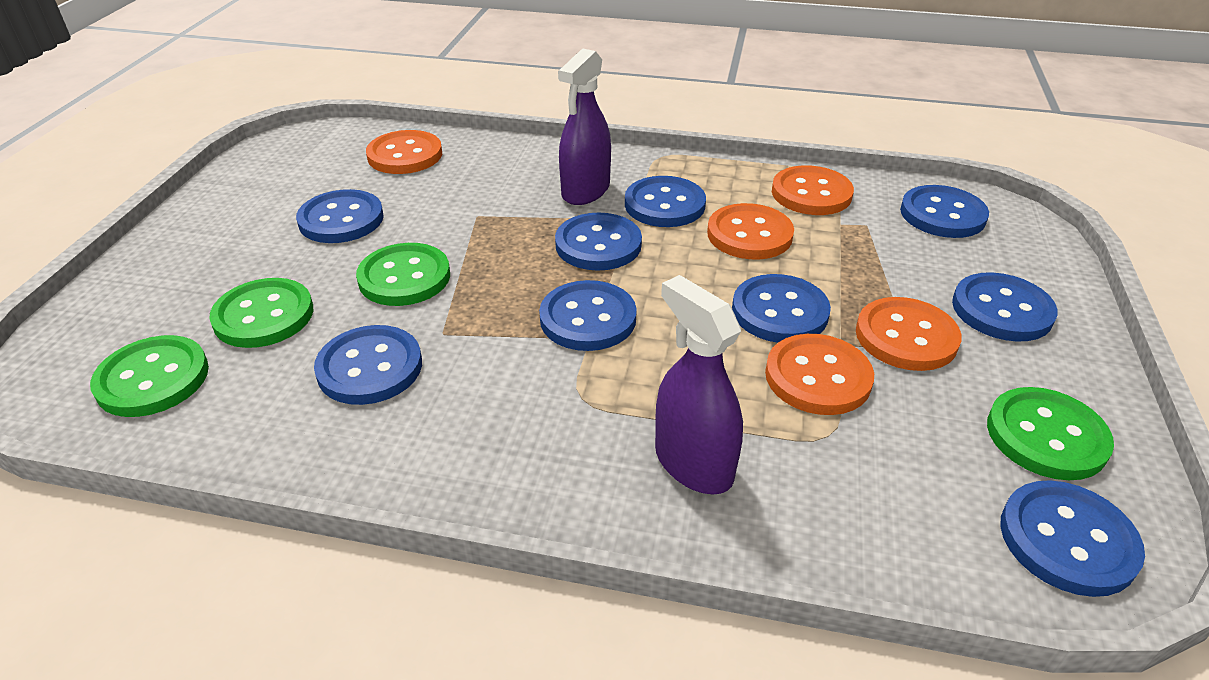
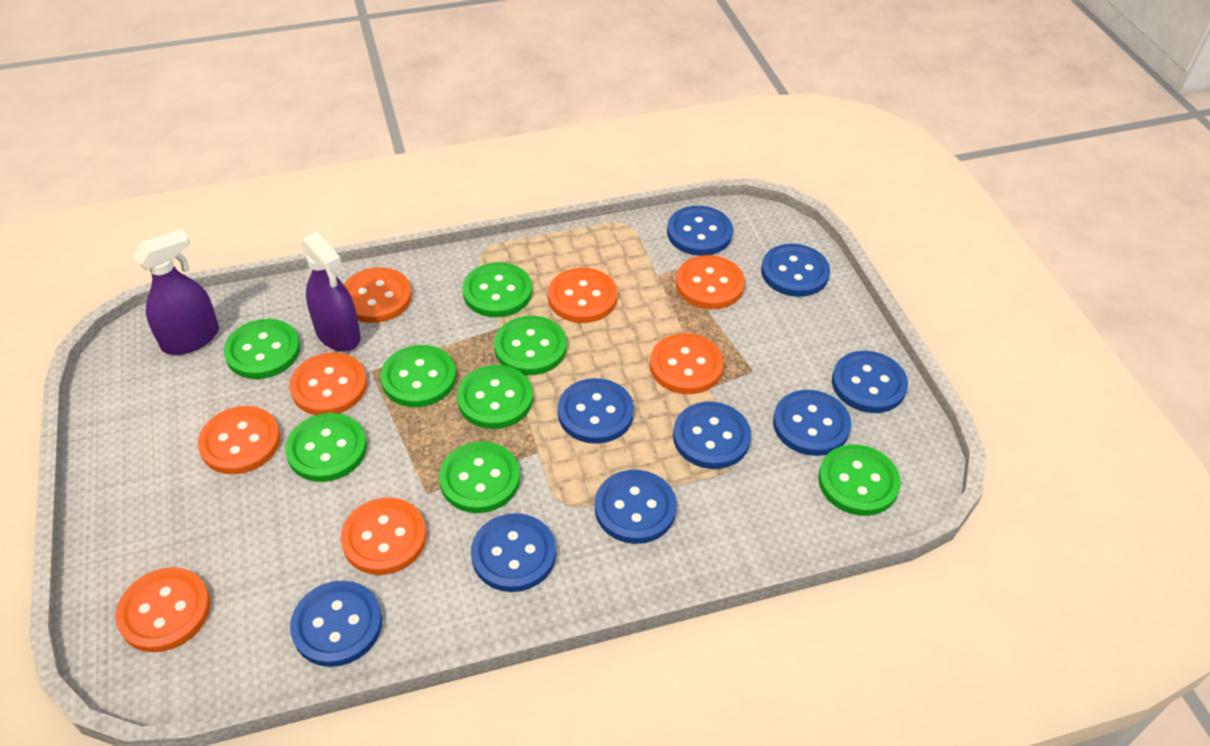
green button: 4 -> 8
orange button: 5 -> 8

